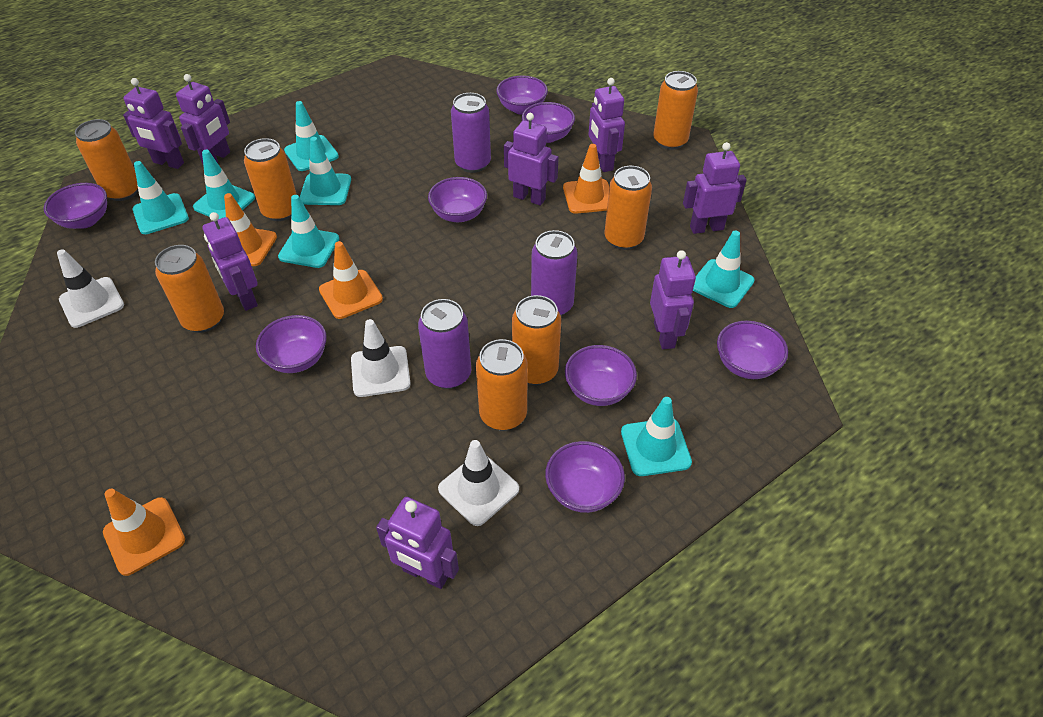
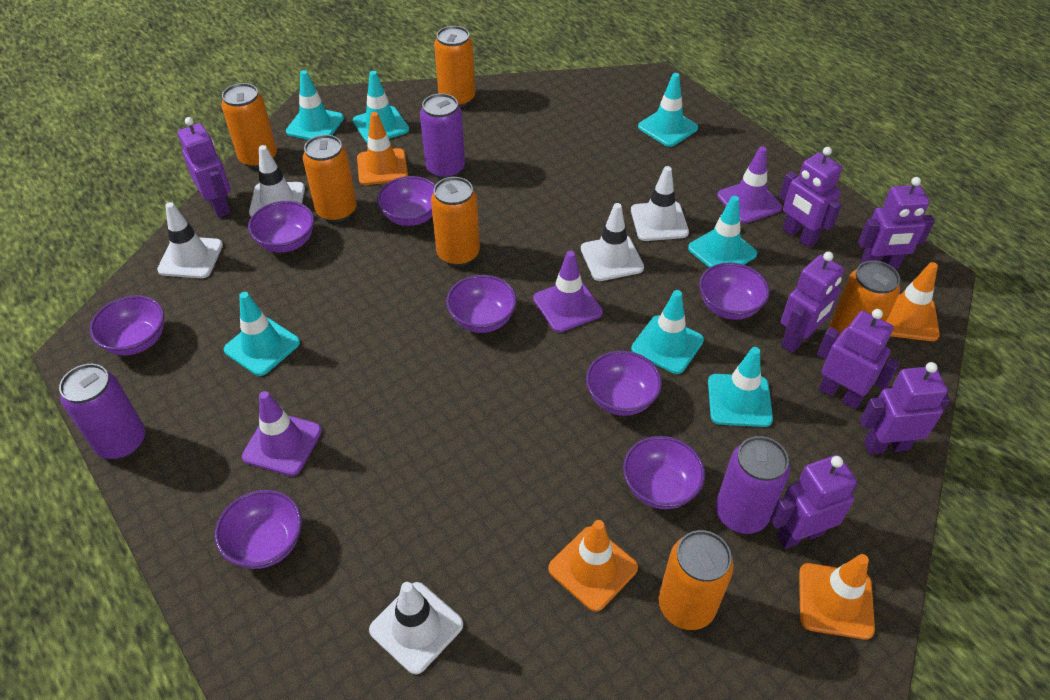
orange can: 7 -> 6
purple robot: 8 -> 7
purple traffic cone: 0 -> 3
white traffic cone: 3 -> 5

